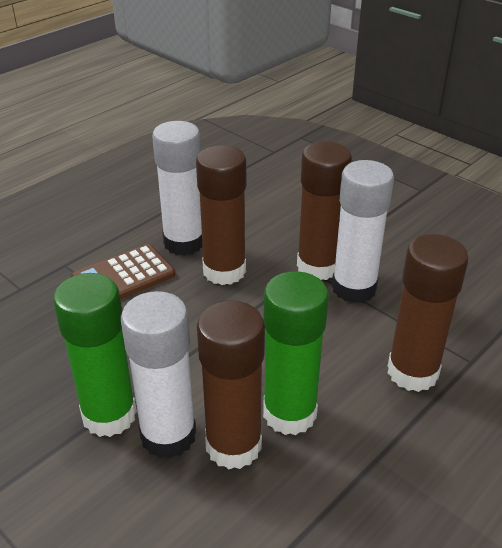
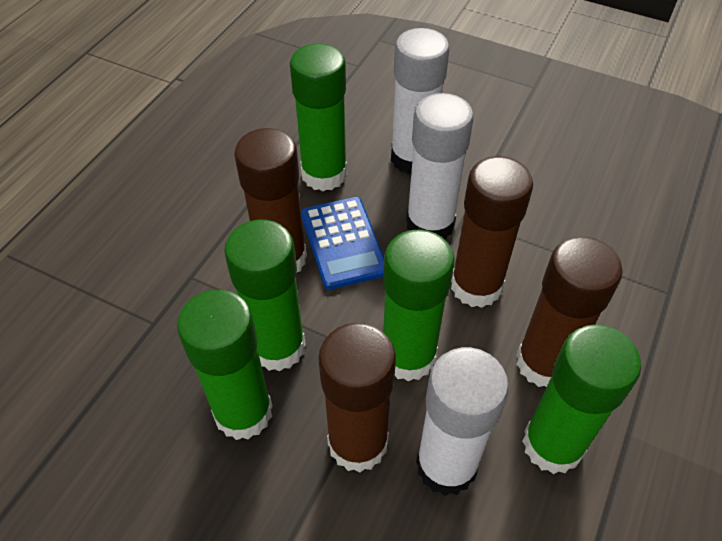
blue calculator: 0 -> 1
brown calculator: 1 -> 0
green glue stick: 2 -> 5

